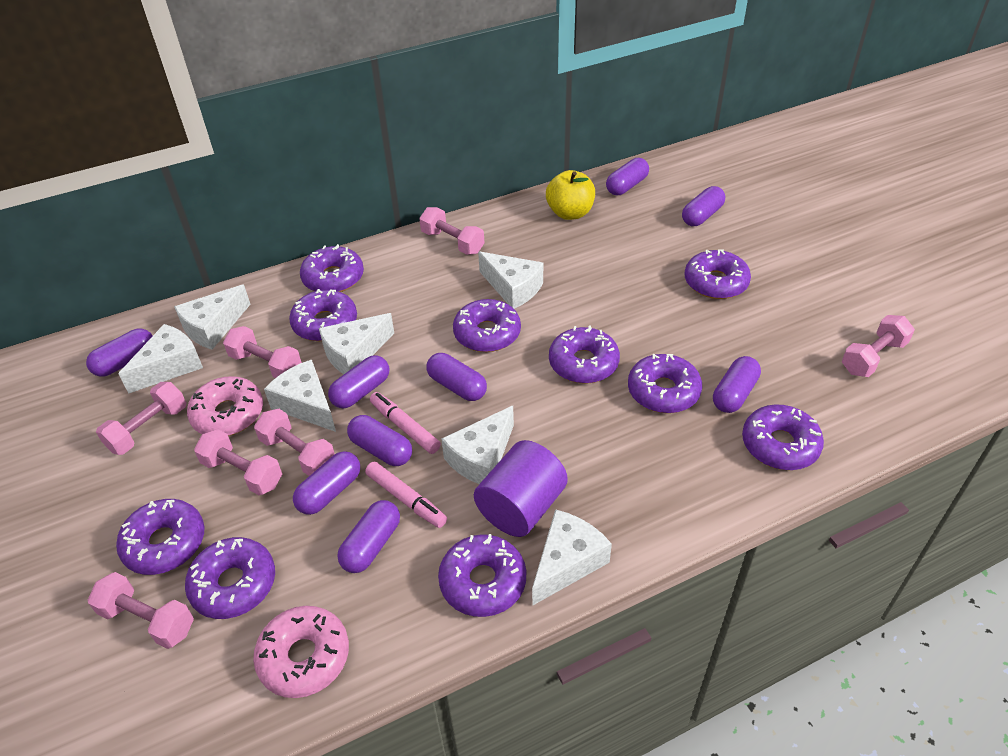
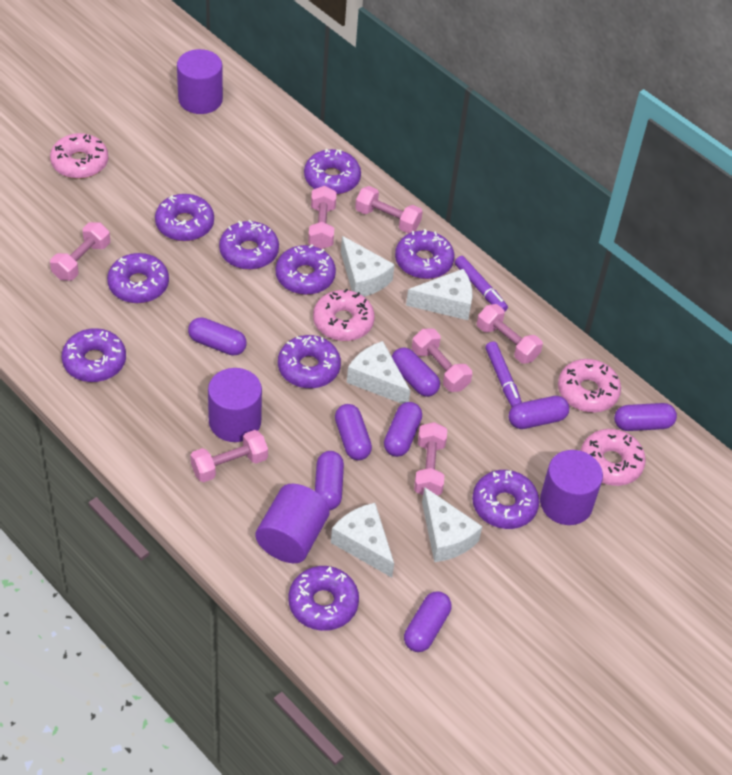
pink donut: 2 -> 4
pink marker: 2 -> 0
purple capsule: 9 -> 8
purple cylinder: 1 -> 4
purple marker: 0 -> 2
white cheese: 7 -> 5
yellow apple: 1 -> 0

